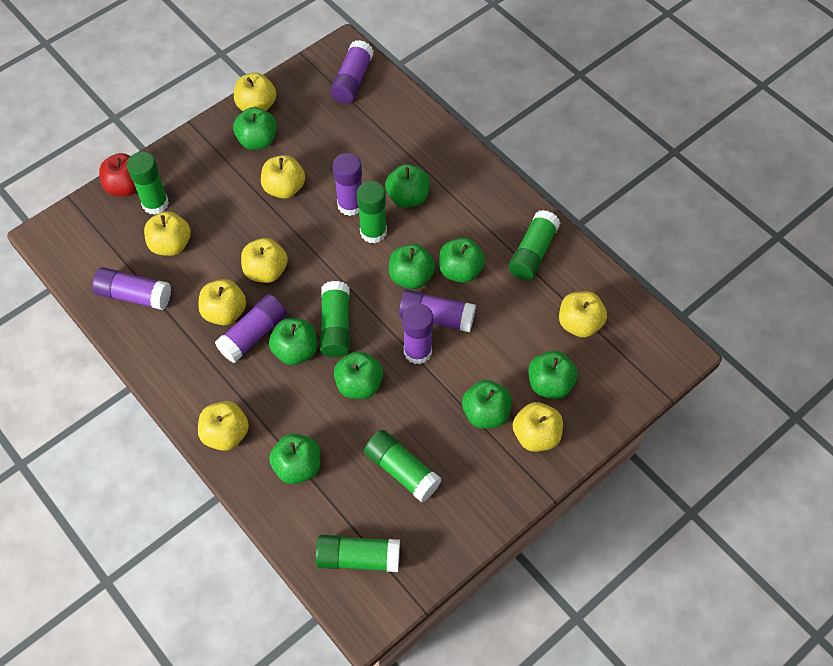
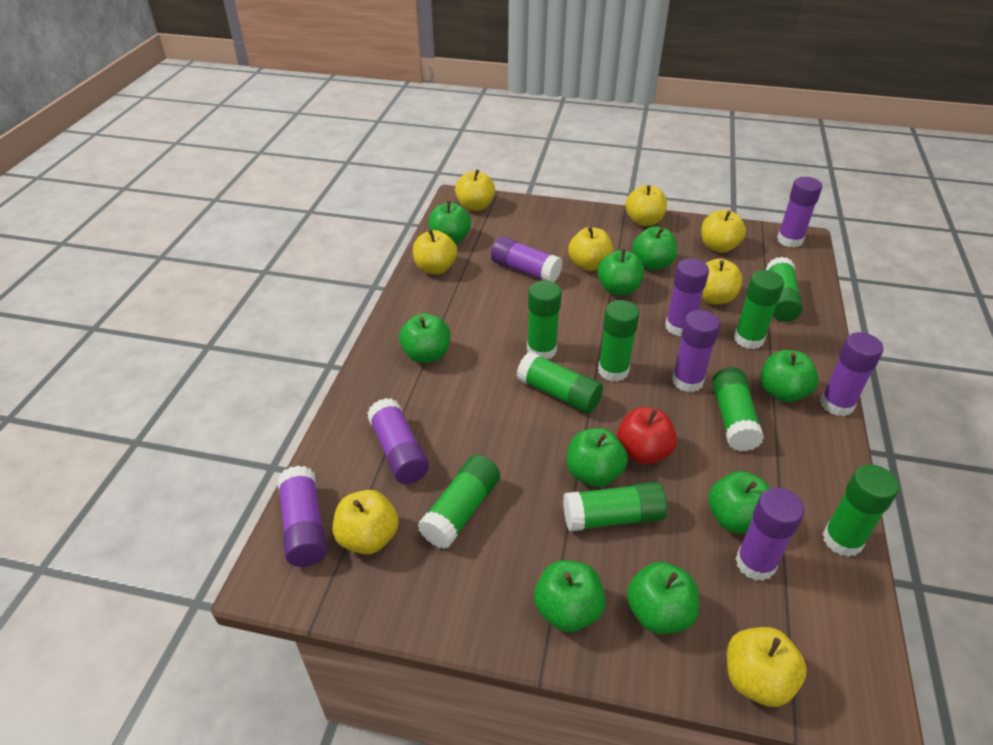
green glue stick: 6 -> 9
purple glue stick: 6 -> 8

